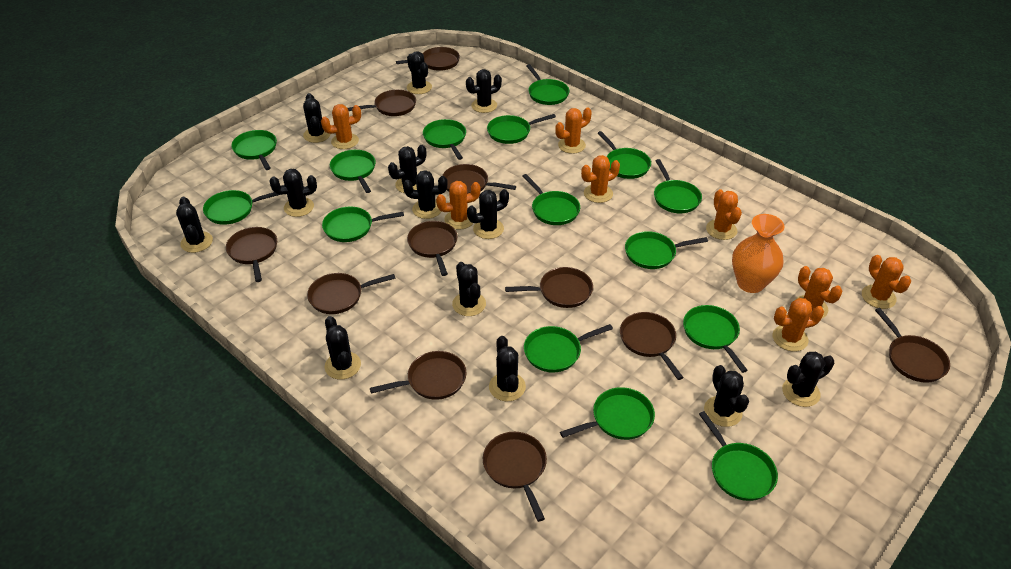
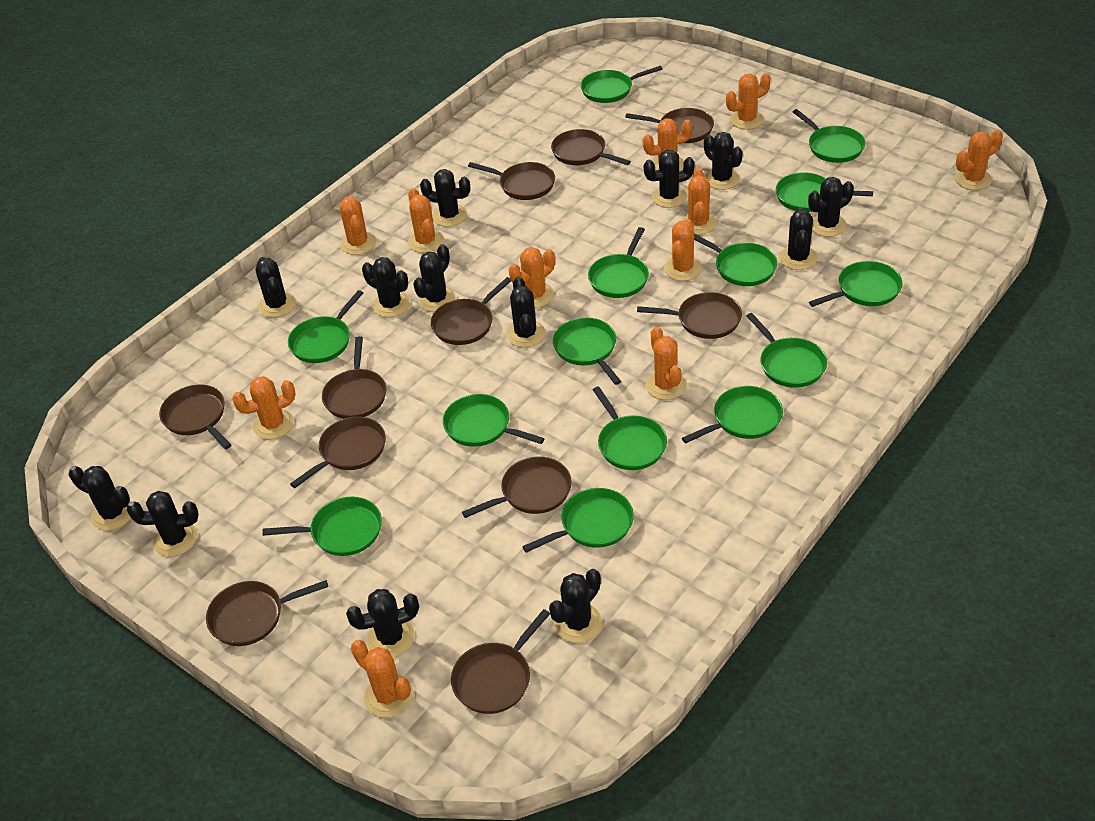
green pan: 15 -> 14
orange cactus: 8 -> 11
orange vase: 1 -> 0

